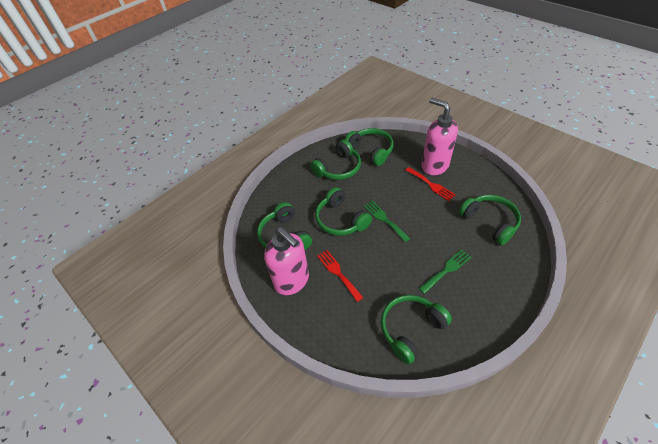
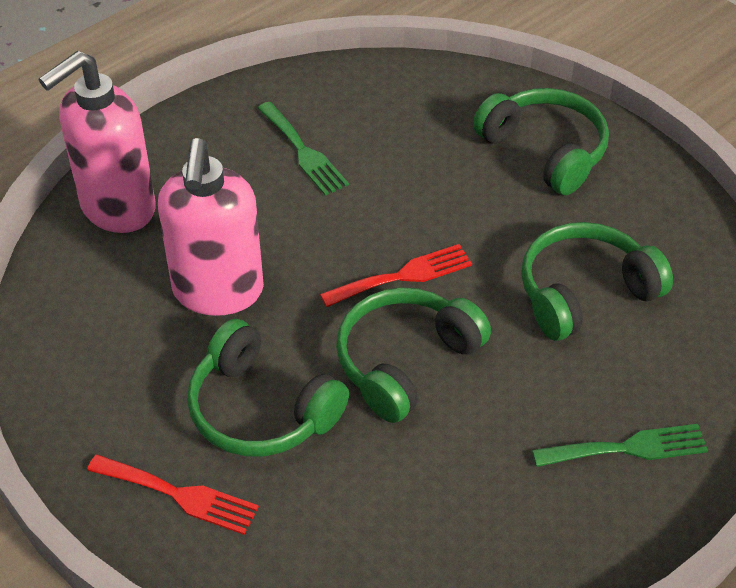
green headphones: 6 -> 4

